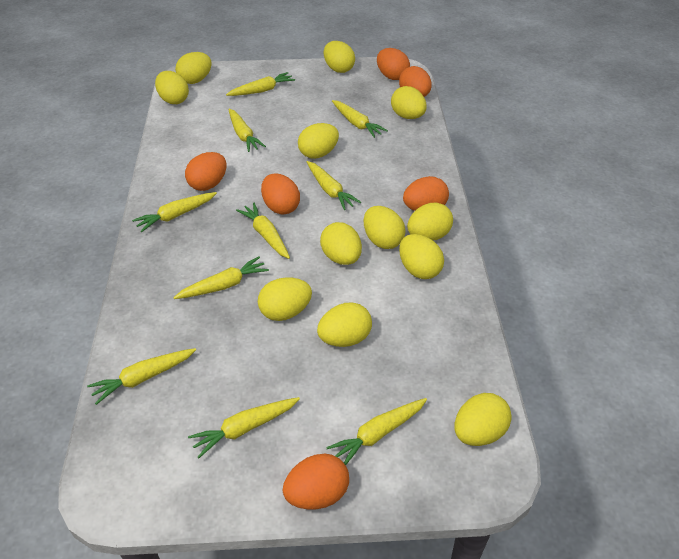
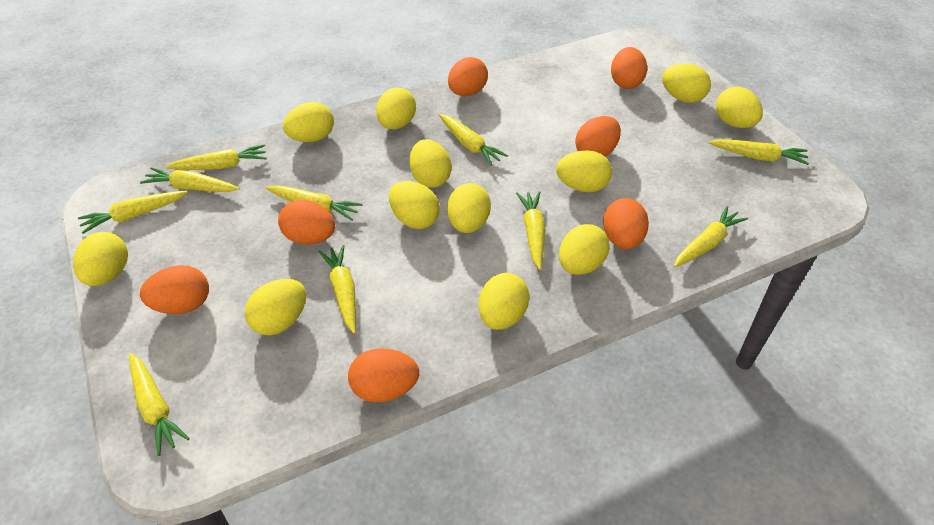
orange egg: 6 -> 7

